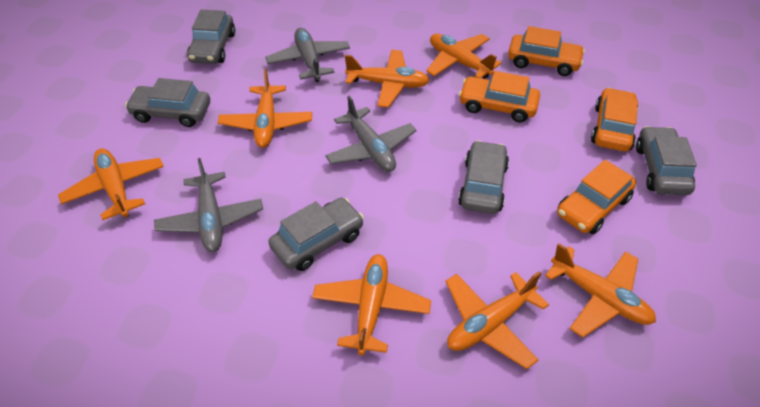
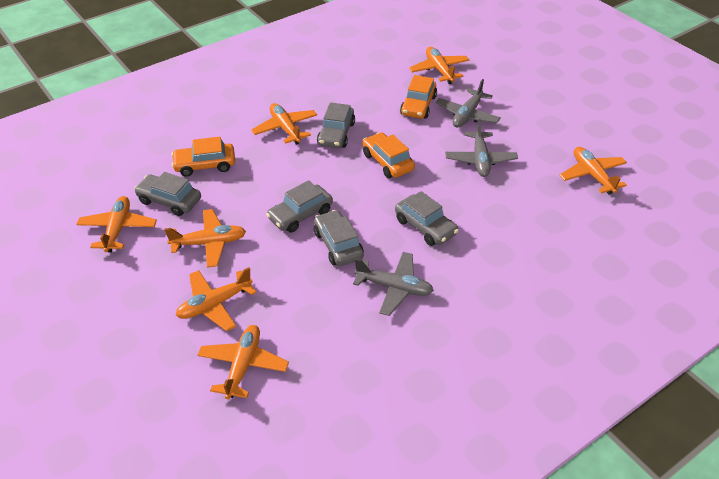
orange car: 4 -> 3

